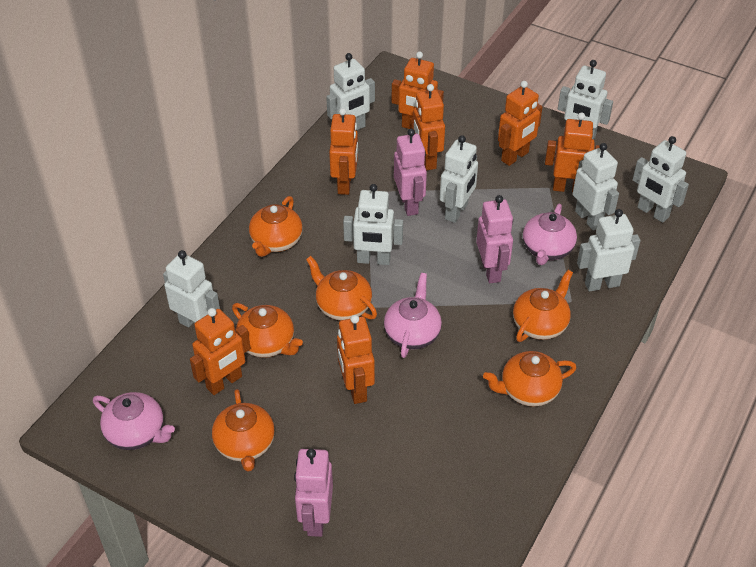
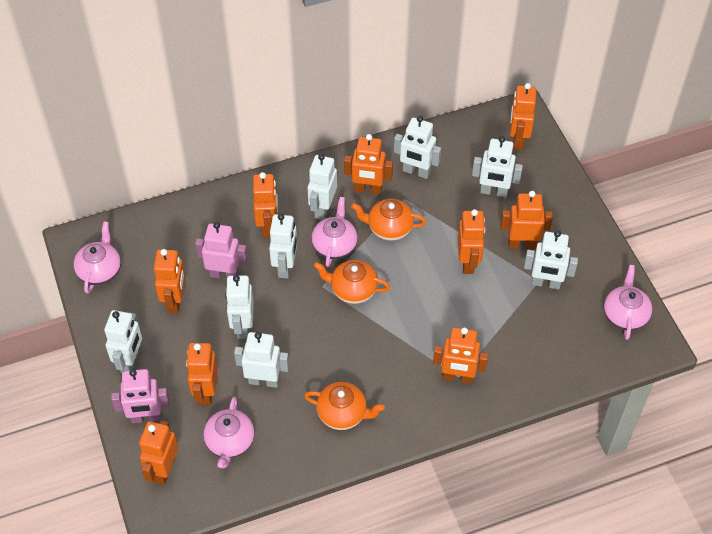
orange robot: 7 -> 9
orange teapot: 6 -> 3
pink robot: 3 -> 2
pink teapot: 3 -> 4

